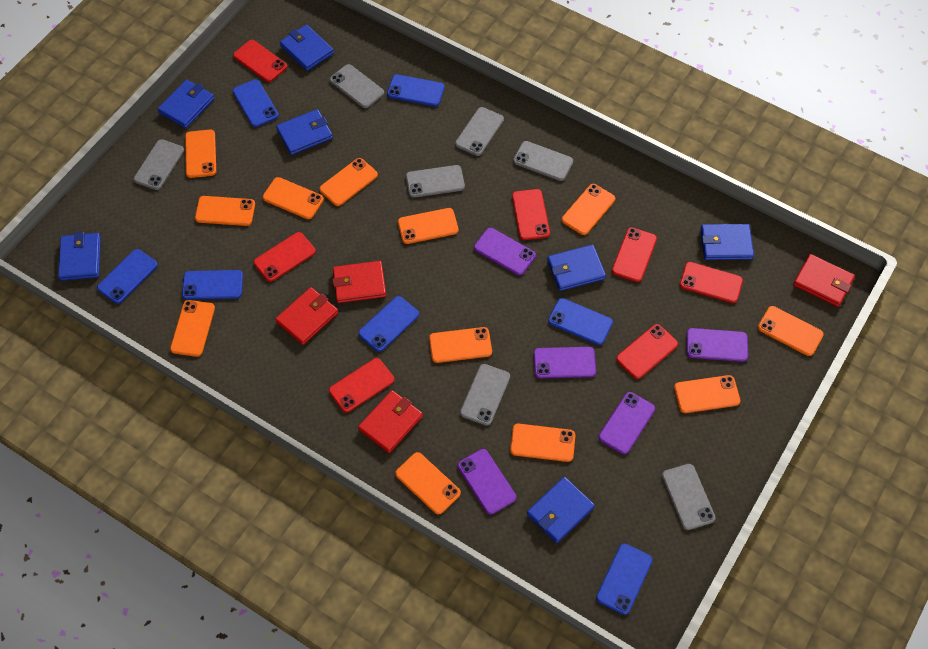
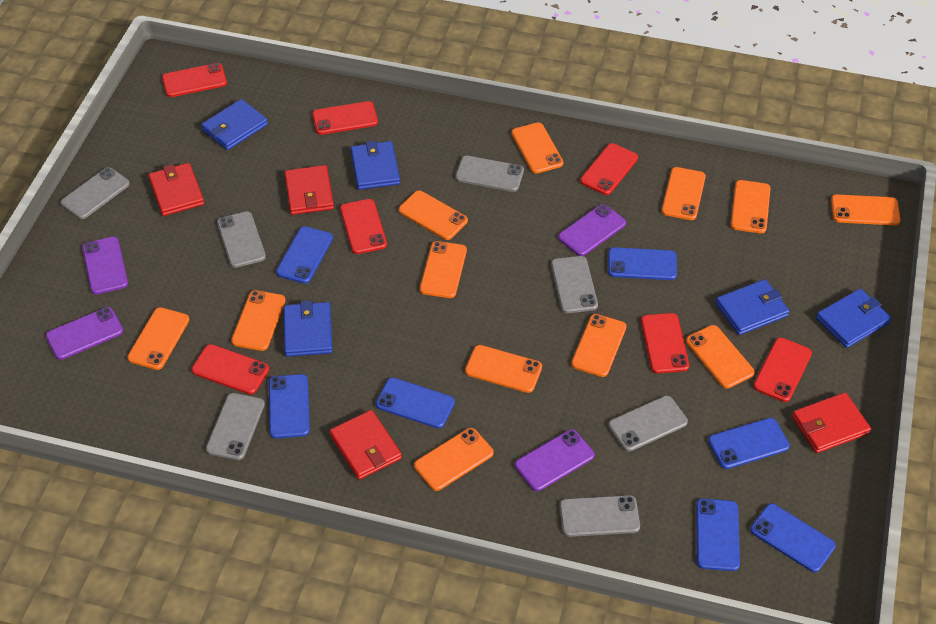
blue wallet: 7 -> 5
purple phone: 5 -> 4

